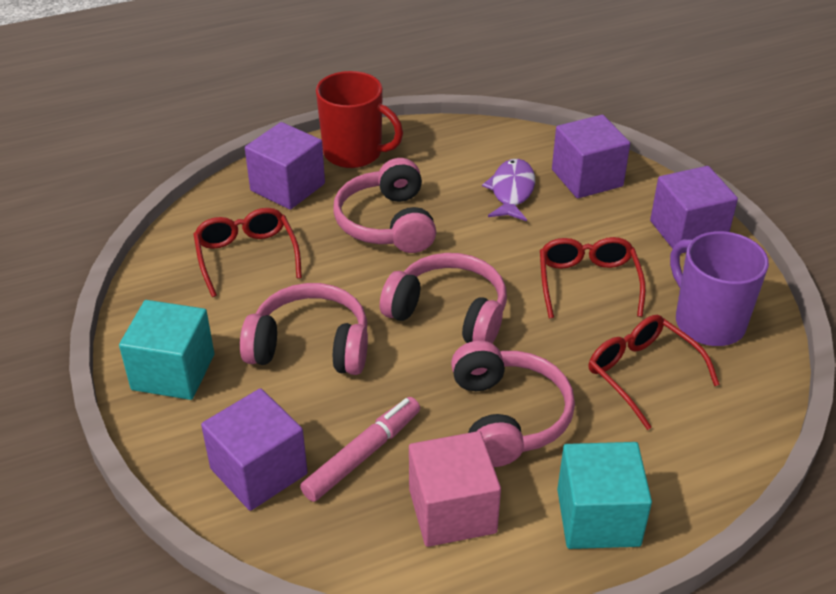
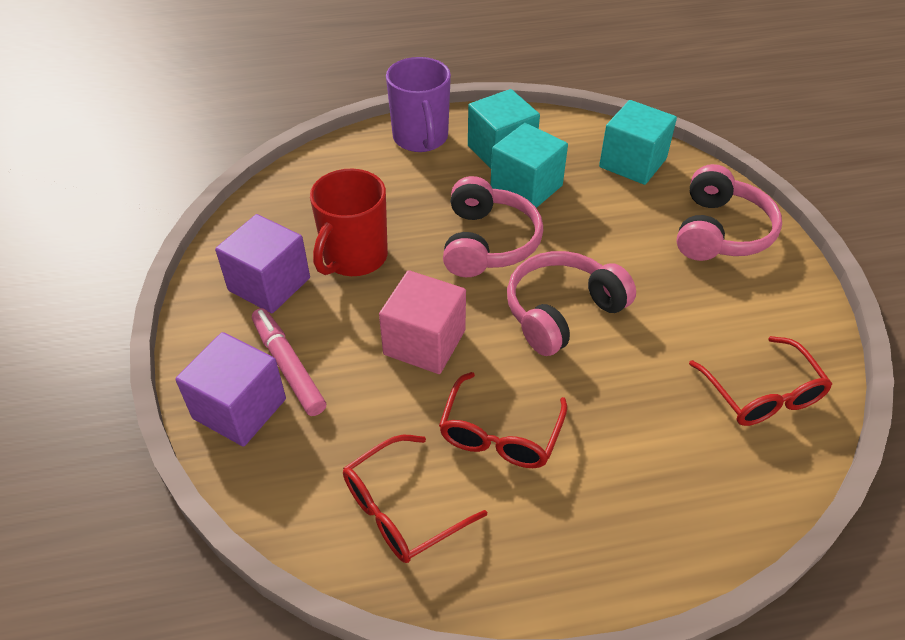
pink headphones: 4 -> 3
purple cube: 4 -> 2
purple fish: 1 -> 0
turquoise cube: 2 -> 3

